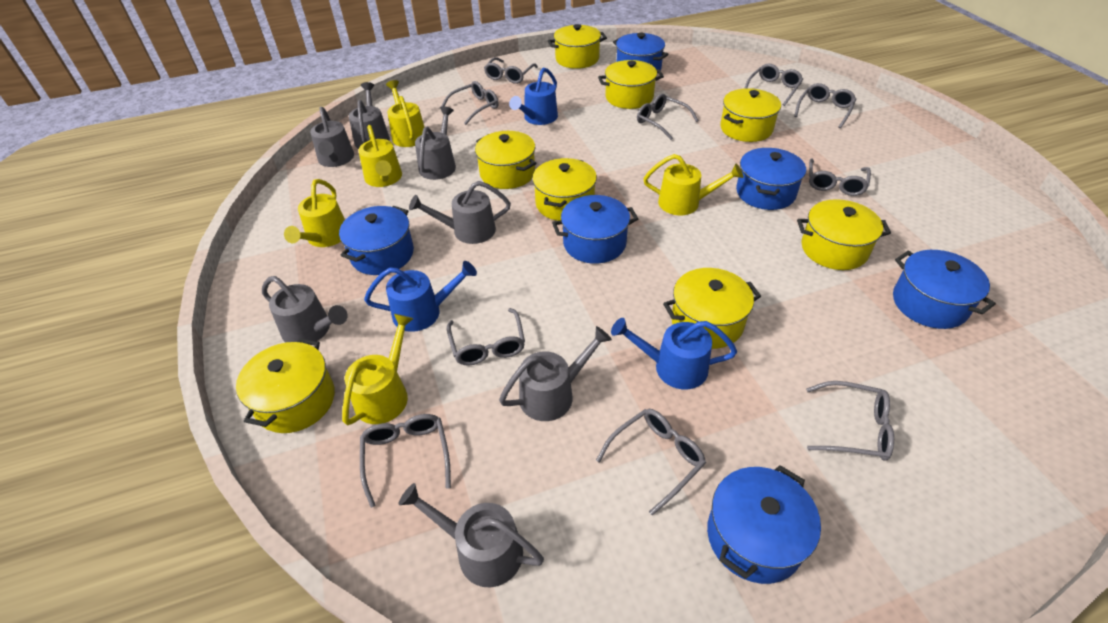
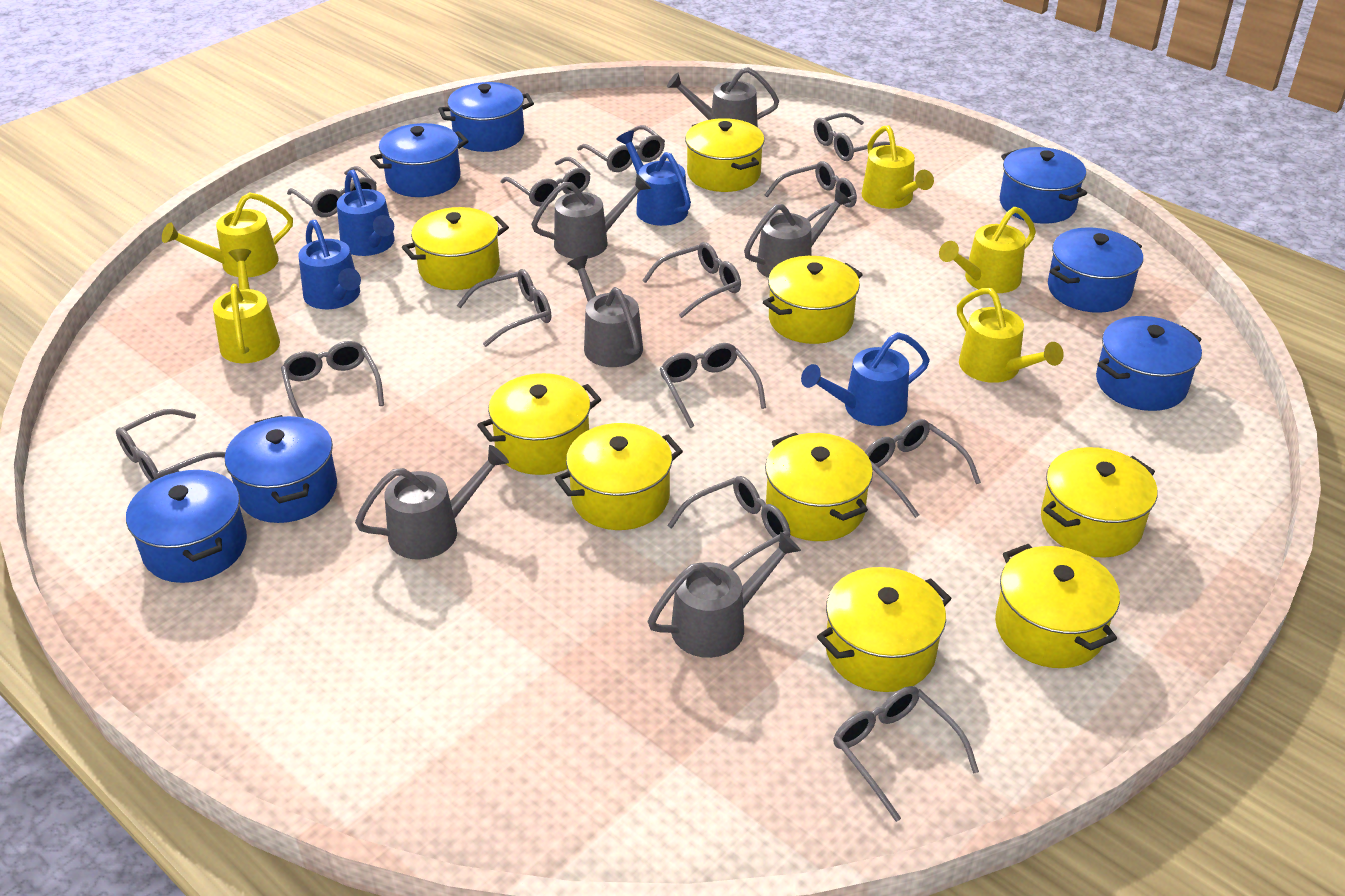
blue pot: 6 -> 7
blue watering can: 3 -> 4
grey glasses: 10 -> 13
grey watering can: 7 -> 6
yellow pot: 8 -> 9

